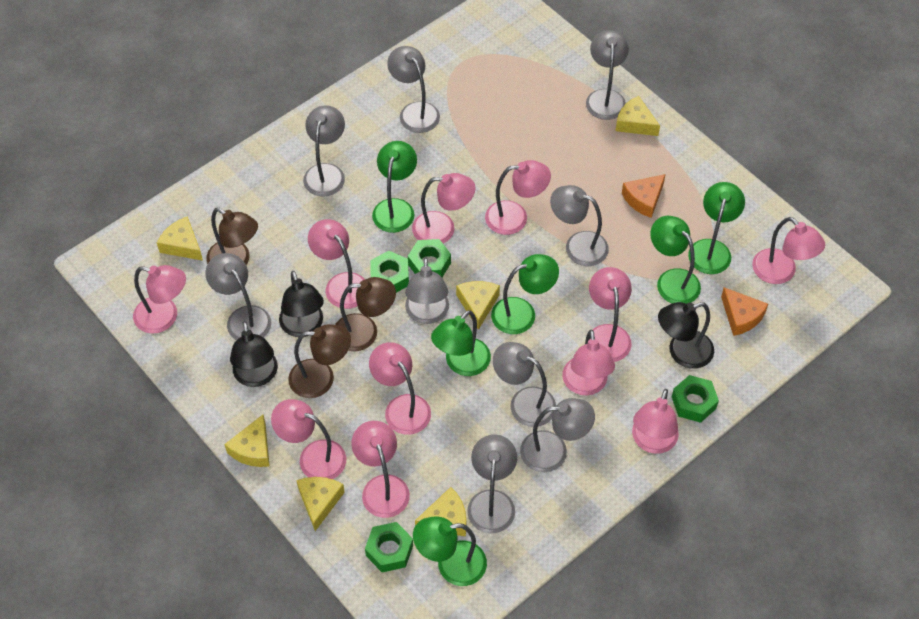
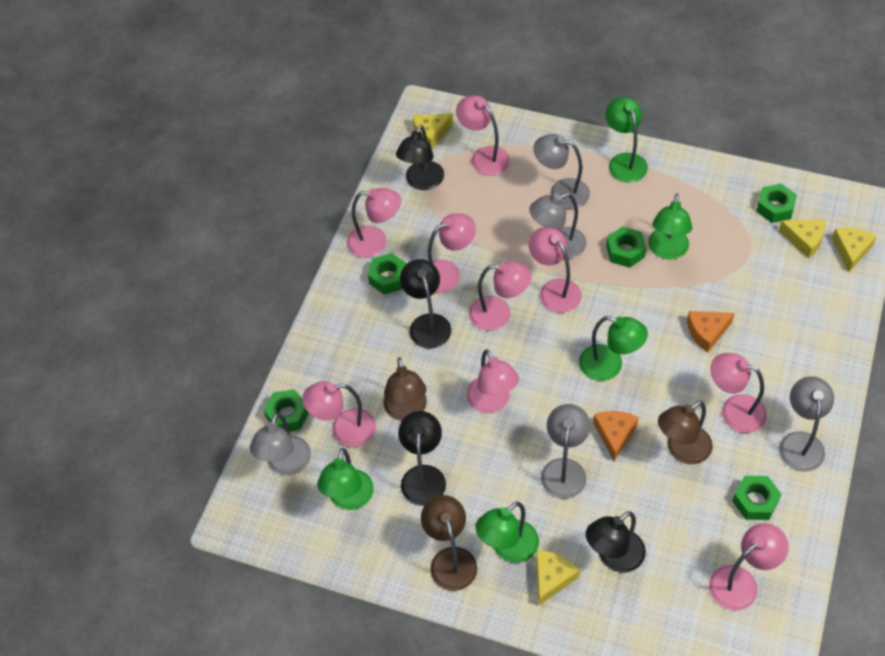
black lamp: 3 -> 4
green lamp: 6 -> 5
green nut: 4 -> 5
grey lamp: 9 -> 5
pink lamp: 11 -> 9
yellow cheese: 6 -> 4

